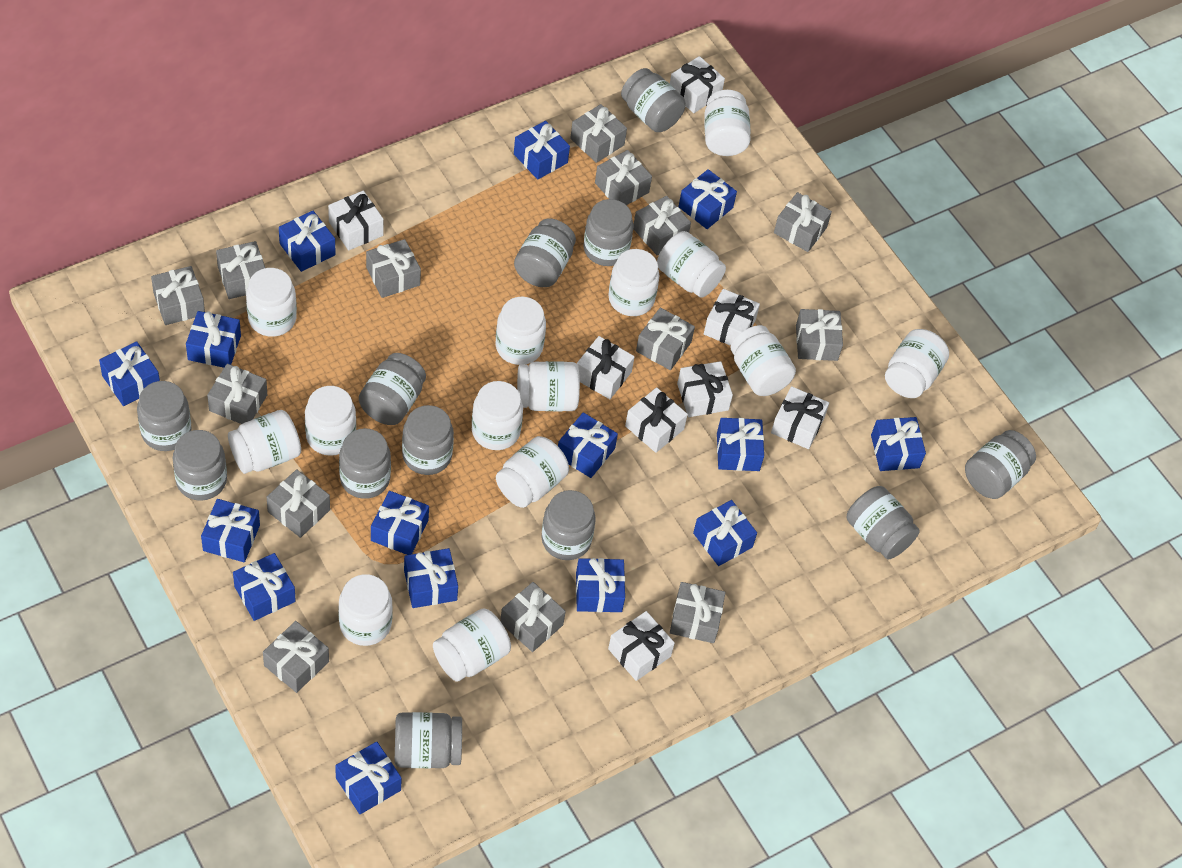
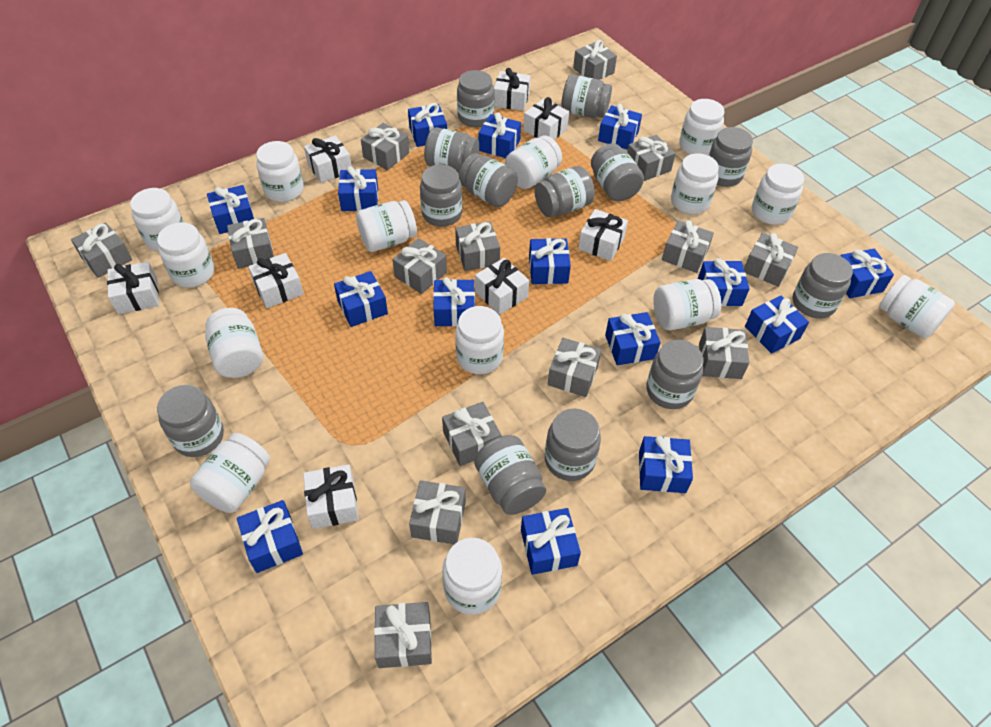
grey jar: 12 -> 13

